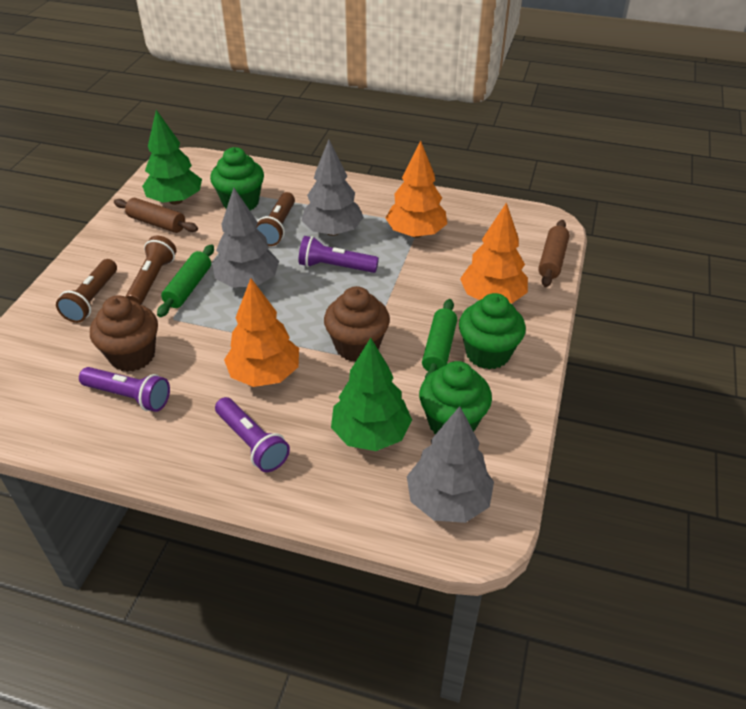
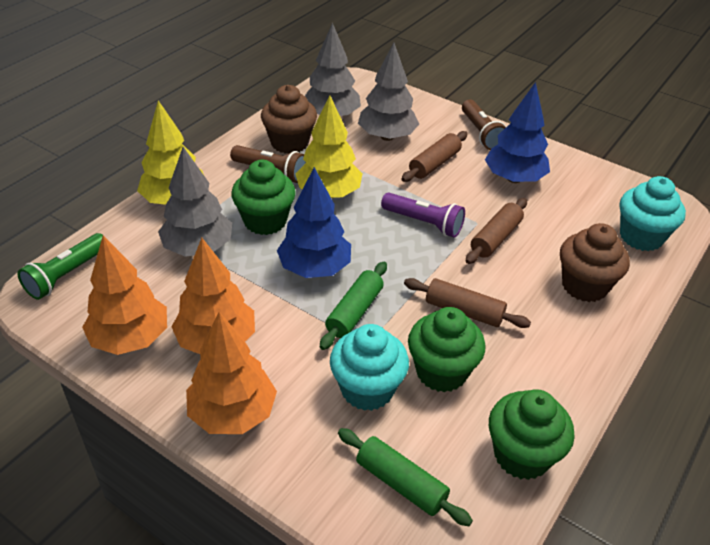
blue tree: 0 -> 2
brown flashlight: 3 -> 2
brown rolling pin: 2 -> 3
green flashlight: 0 -> 1
green tree: 2 -> 0
purple flashlight: 3 -> 1
turquoise cupcake: 0 -> 2
yellow tree: 0 -> 2

